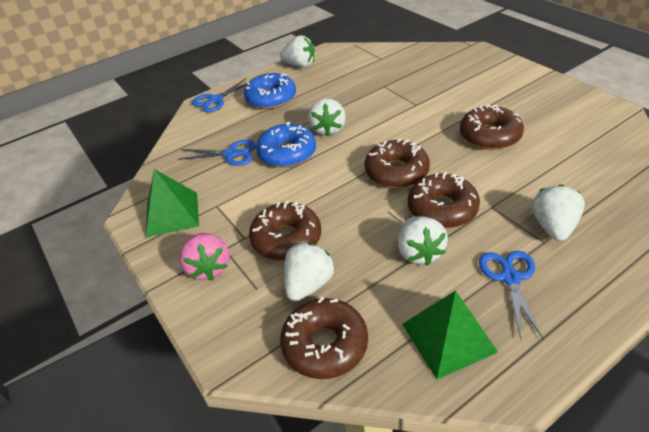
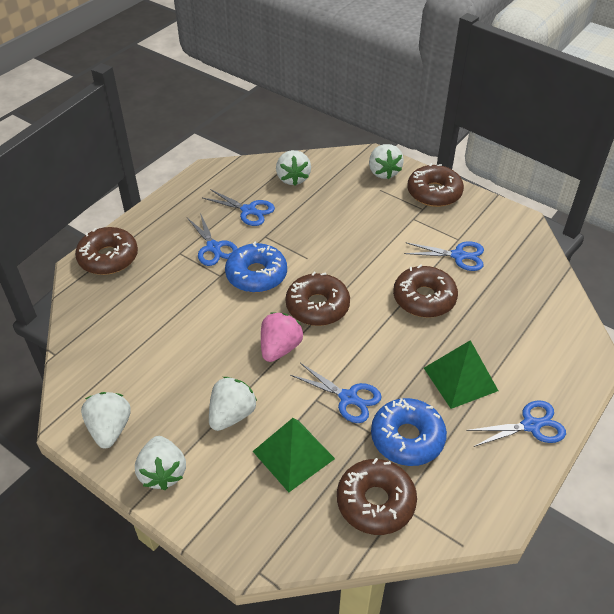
blue scissors: 3 -> 5

